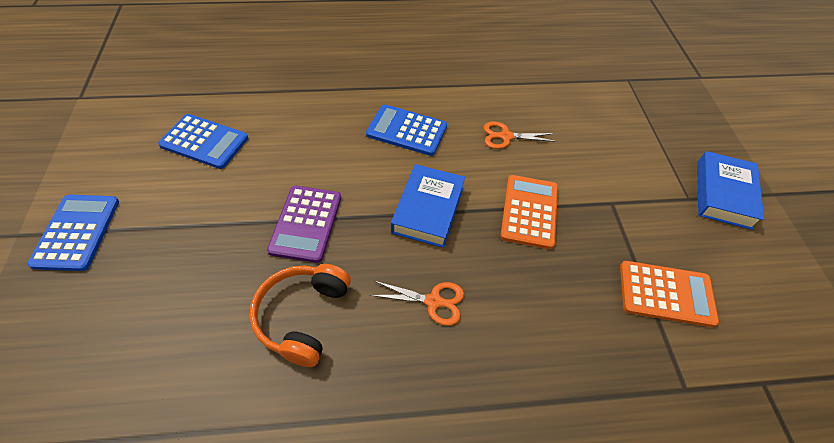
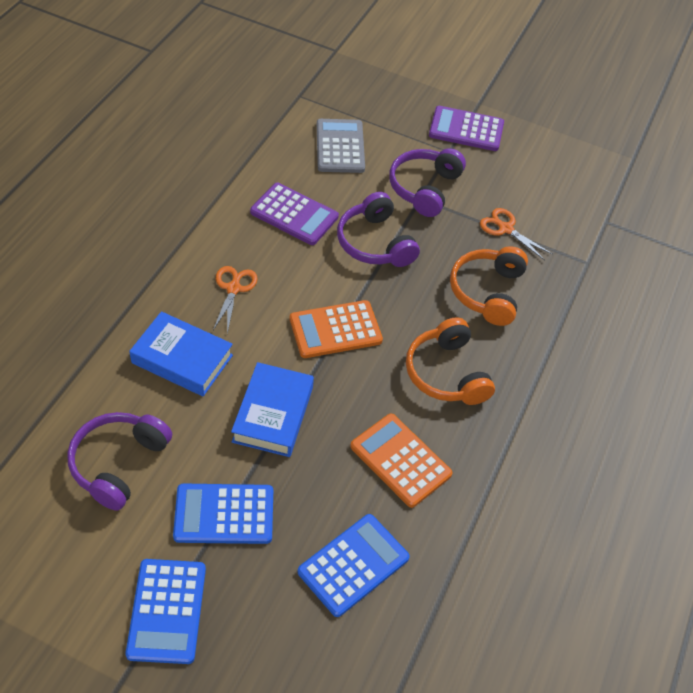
grey calculator: 0 -> 1
orange headphones: 1 -> 2
purple calculator: 1 -> 2
purple headphones: 0 -> 3

